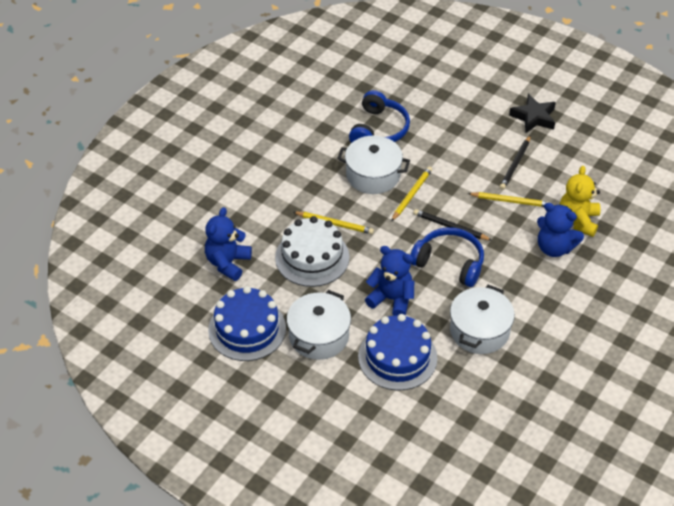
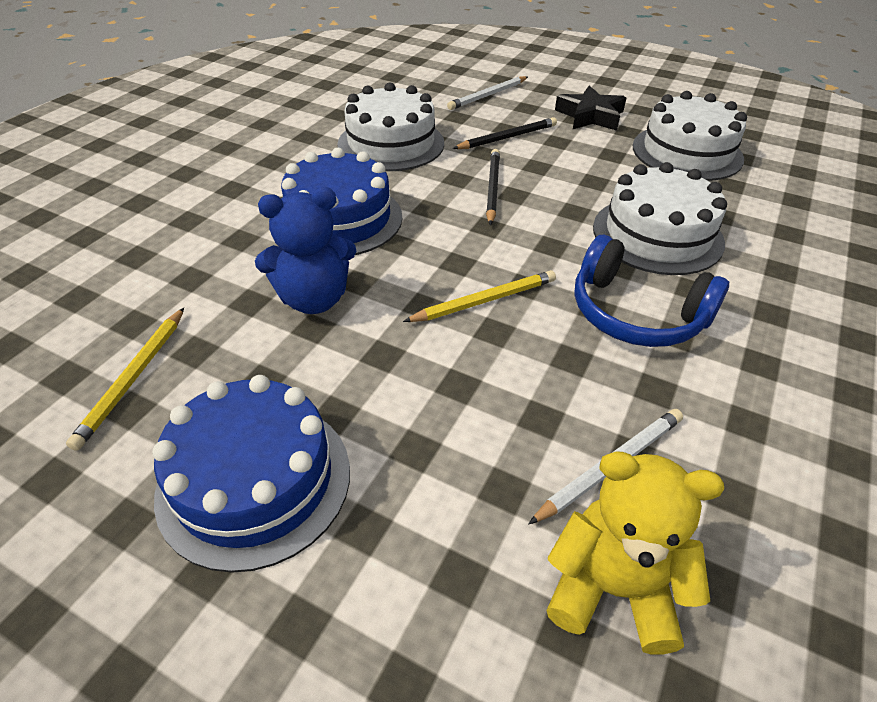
blue headphones: 2 -> 1
blue teddy bear: 3 -> 1
white cake: 1 -> 3
white pencil: 0 -> 2
white pot: 3 -> 0
yellow pencil: 3 -> 2

